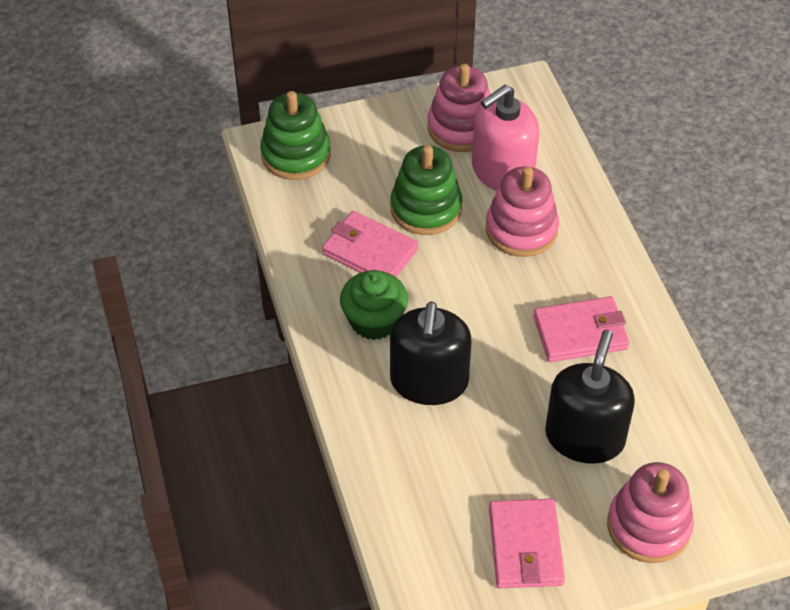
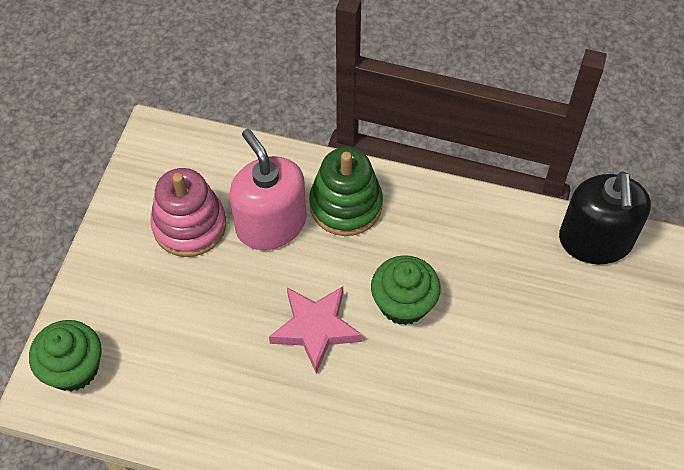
black soap dispenser: 2 -> 1
green cupcake: 1 -> 2
green stacking toy: 2 -> 1
pink stacking toy: 3 -> 1
pink star: 0 -> 1
pink wallet: 3 -> 0

